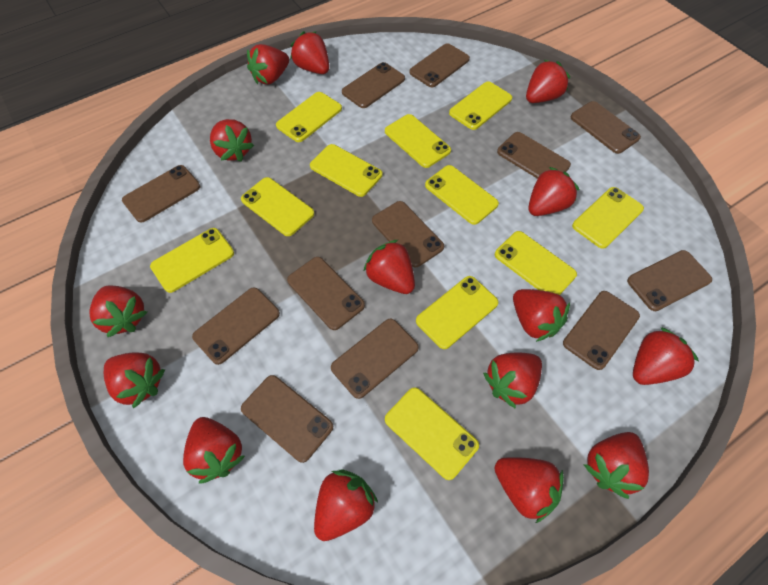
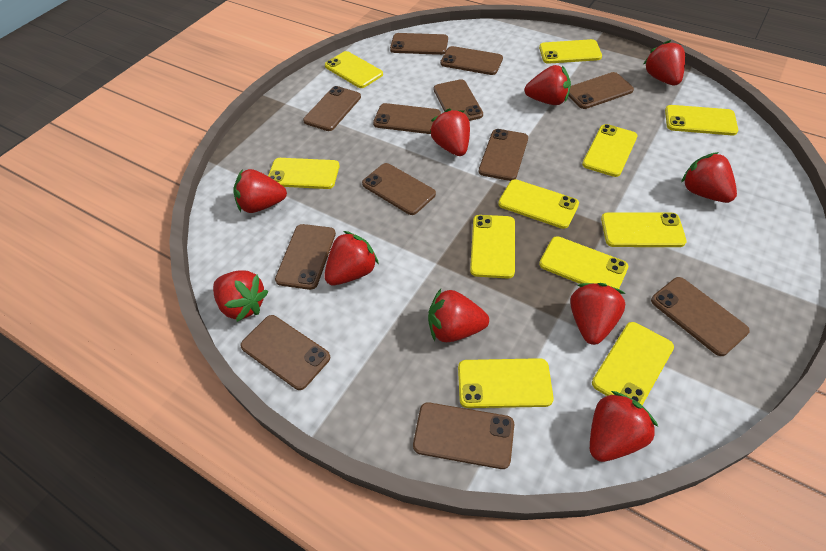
red strawberry: 15 -> 10

